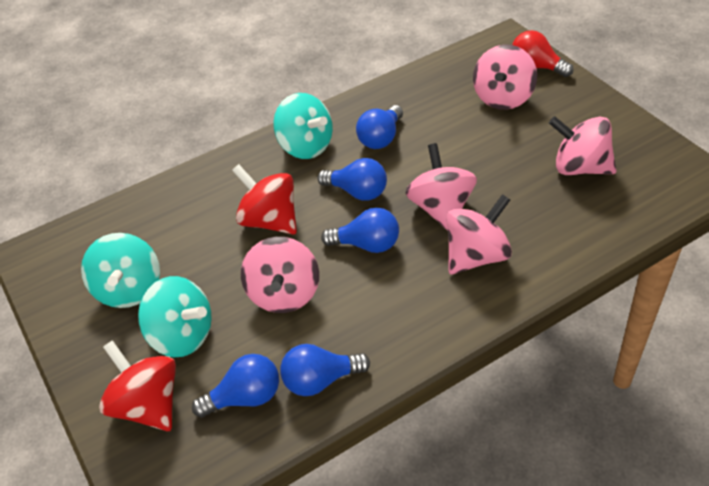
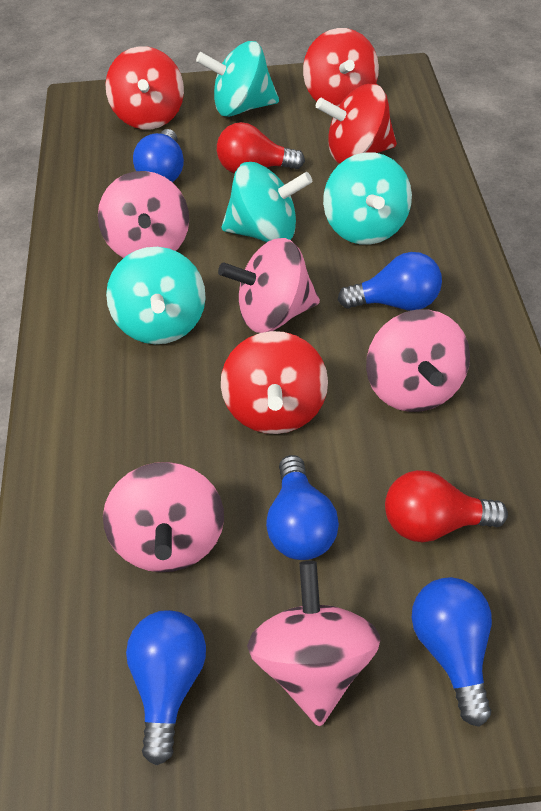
red light bulb: 1 -> 2
red spinning top: 2 -> 4
turquoise spinning top: 3 -> 4

